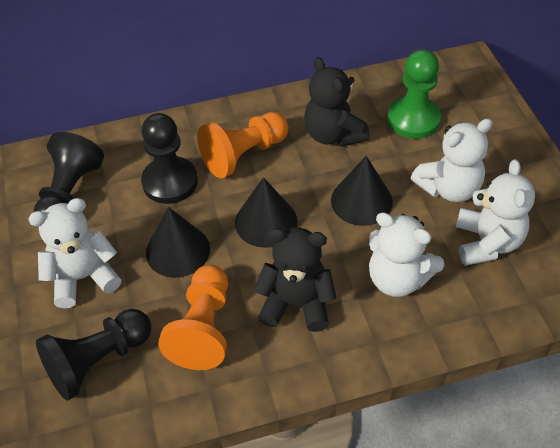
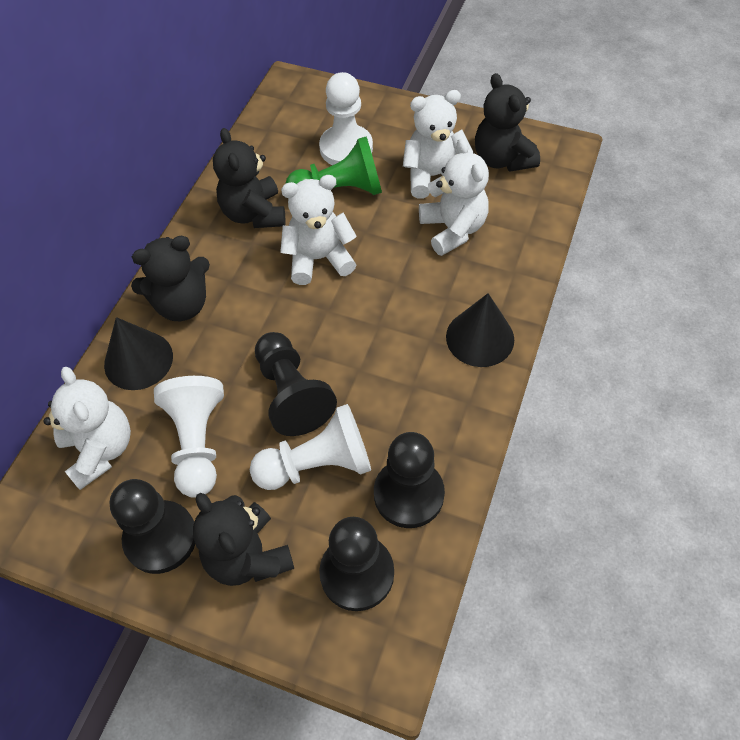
black cone: 3 -> 2
black pawn: 3 -> 4
black teddy bear: 2 -> 4
orange pawn: 2 -> 0
white pawn: 0 -> 3

